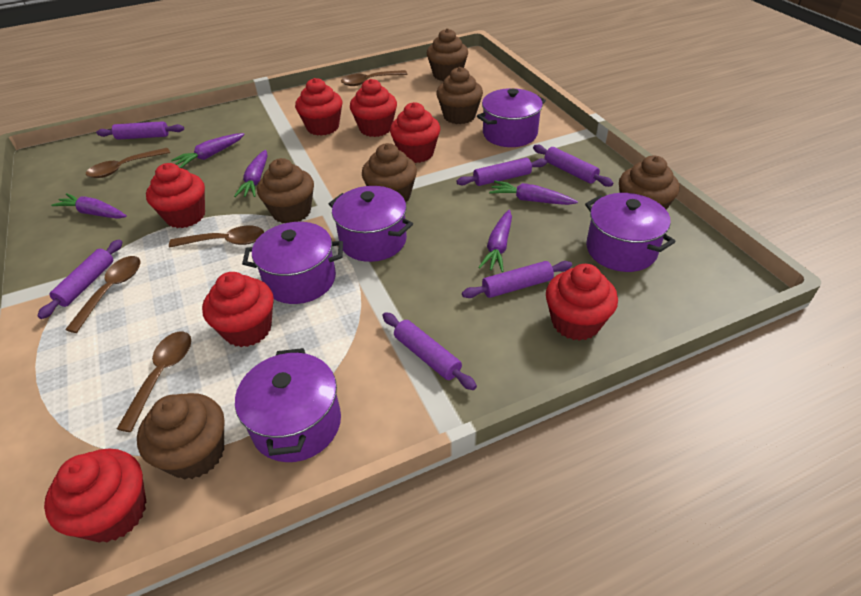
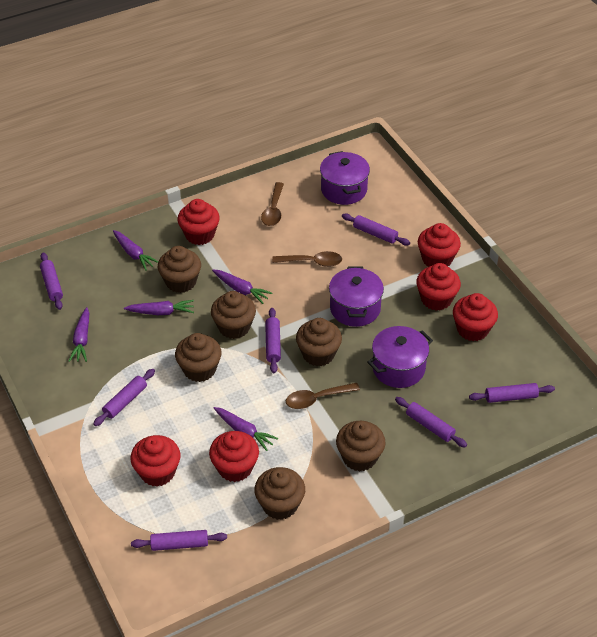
brown spoon: 5 -> 3
purple pot: 5 -> 3
purple rolling pin: 6 -> 7
red cupcake: 7 -> 6

